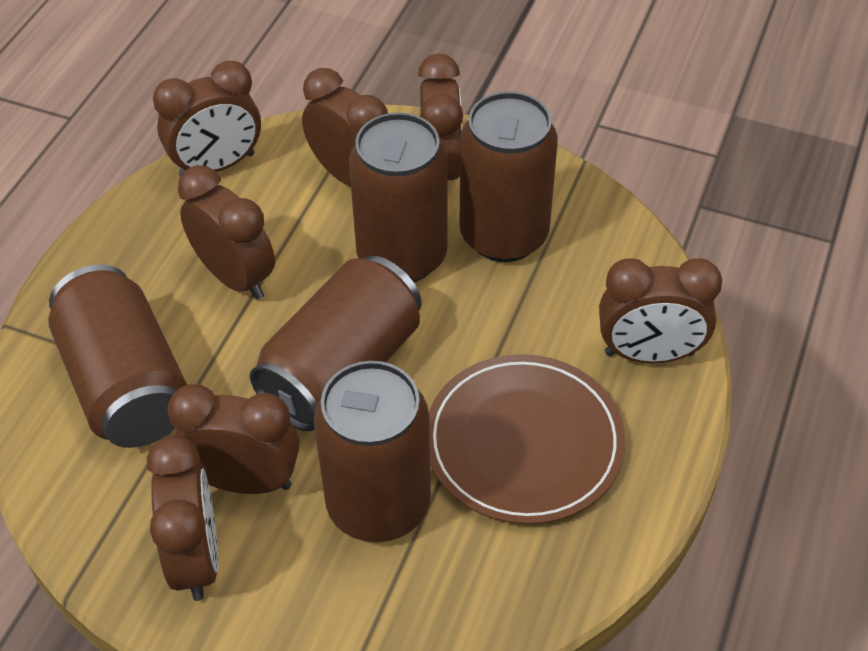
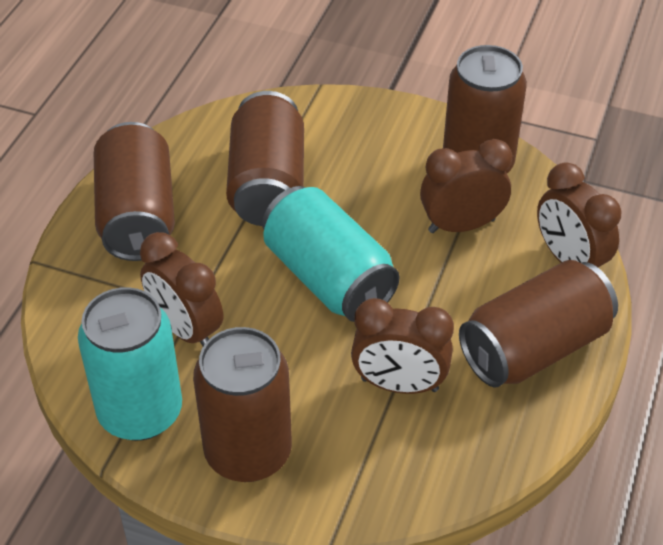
brown clock: 7 -> 4
brown plate: 1 -> 0
turquoise can: 0 -> 2

